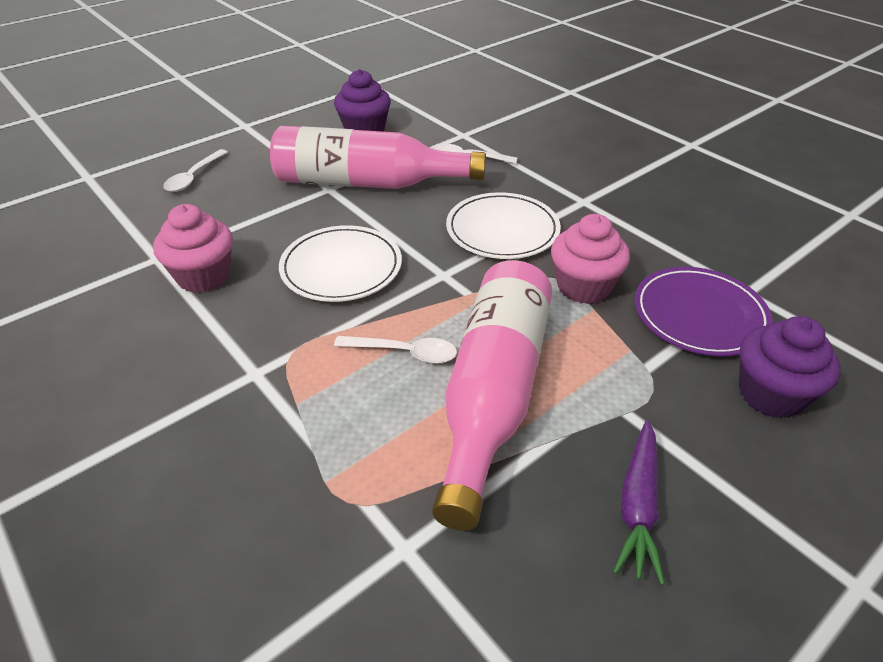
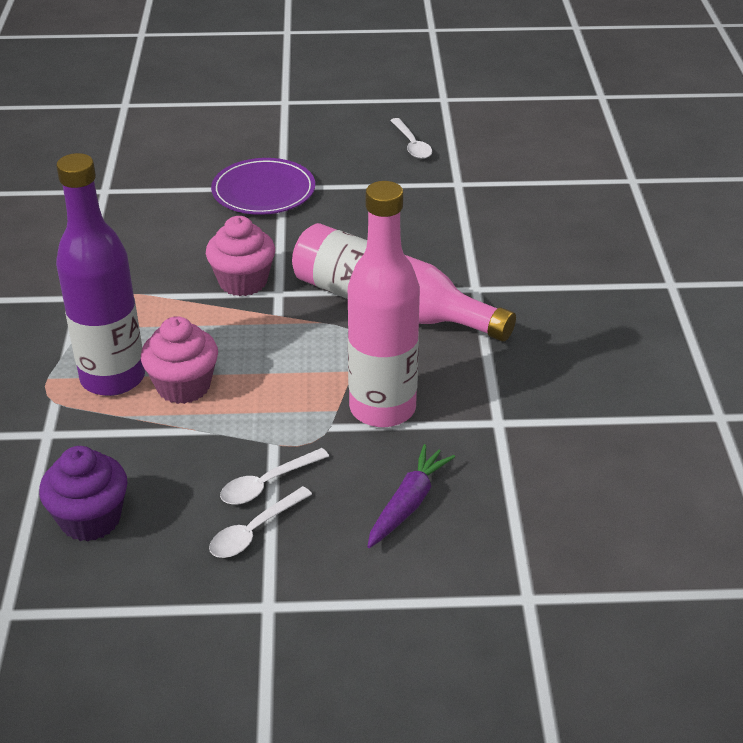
purple bottle: 0 -> 1
purple cupcake: 2 -> 1
white plate: 2 -> 0

